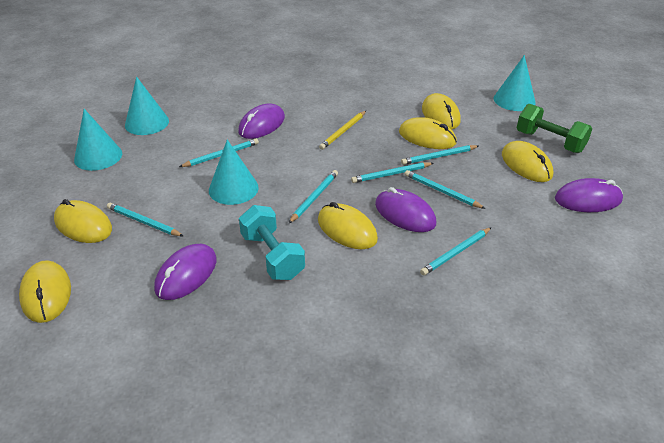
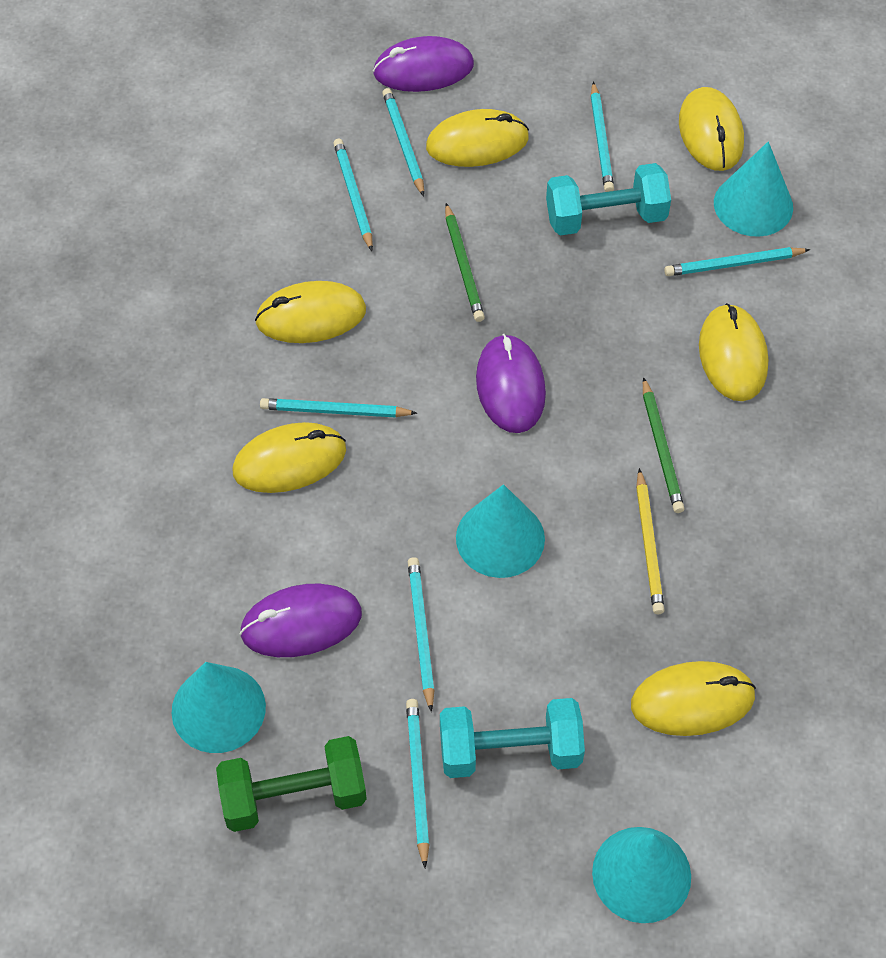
green pencil: 0 -> 2
purple mouse: 4 -> 3
turquoise dumbbell: 1 -> 2

